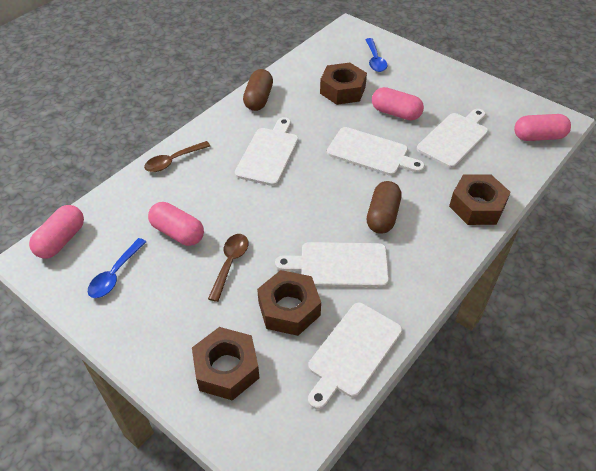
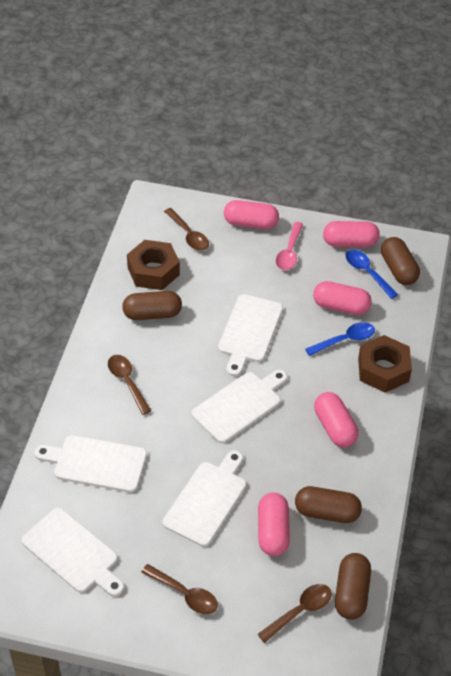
brown capsule: 2 -> 4
brown nut: 4 -> 2
brown spoon: 2 -> 4
pink capsule: 4 -> 5
pink spoon: 0 -> 1

